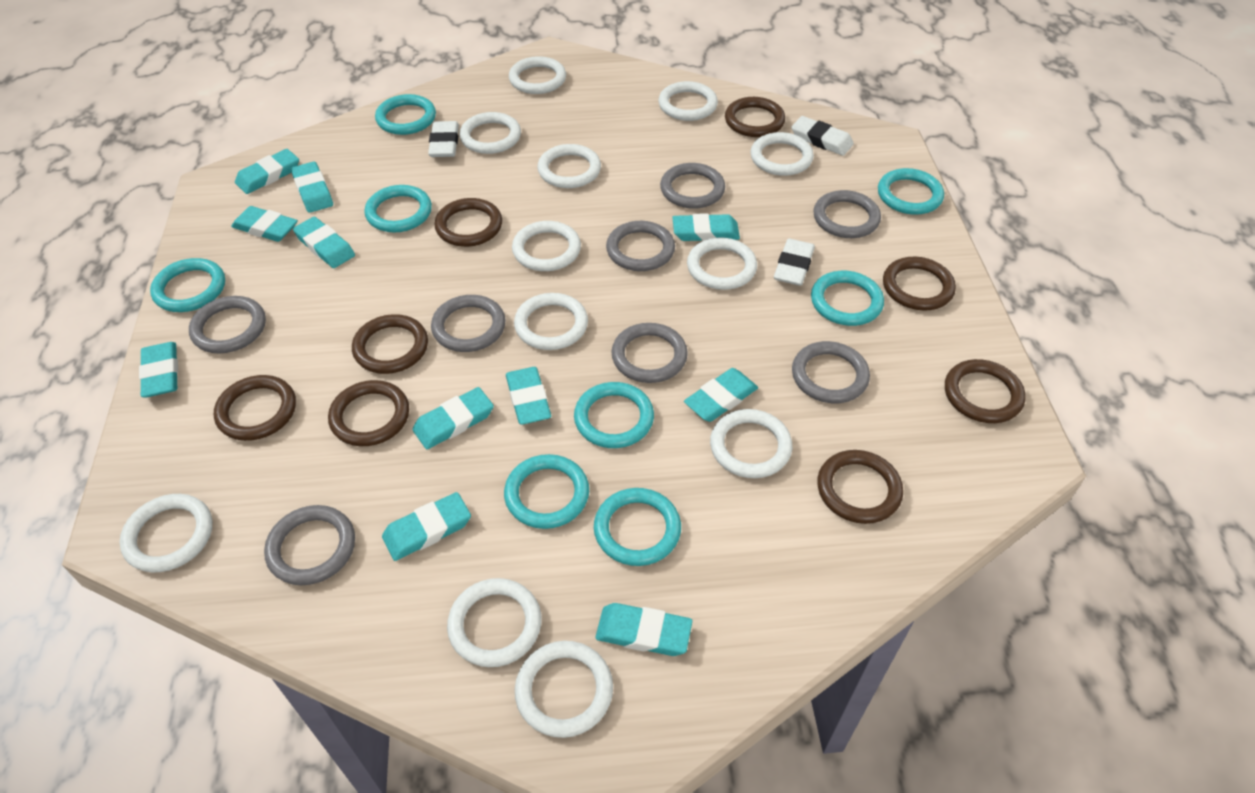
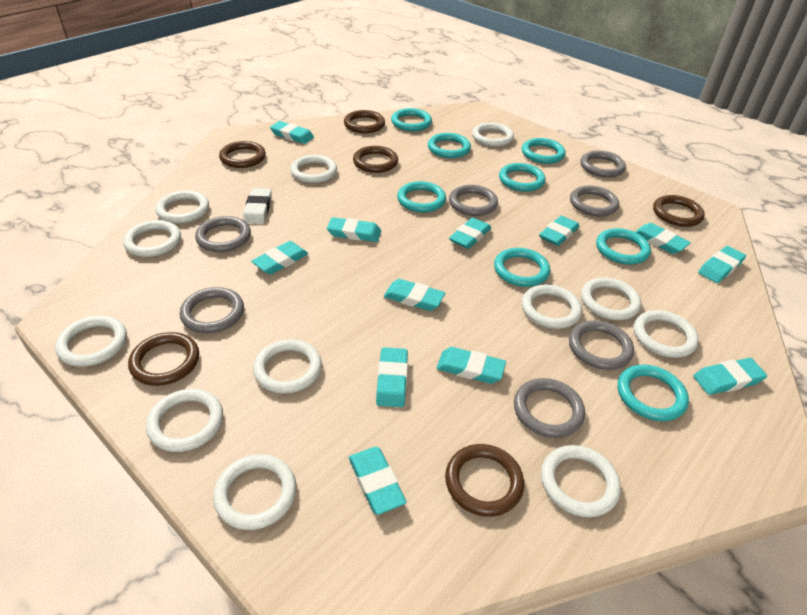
brown ring: 8 -> 6
grey ring: 8 -> 7
turquoise eraser: 11 -> 12
white eraser: 3 -> 1

